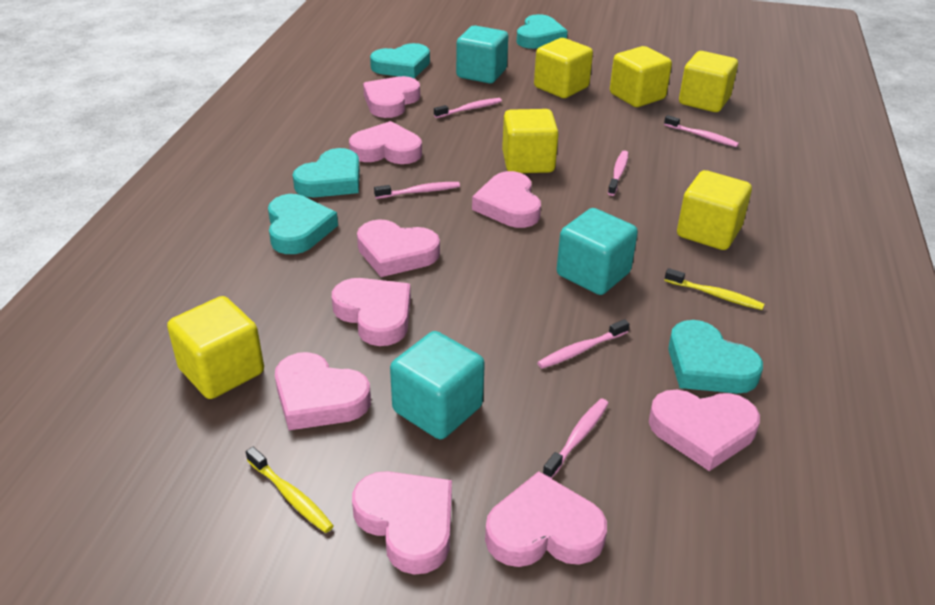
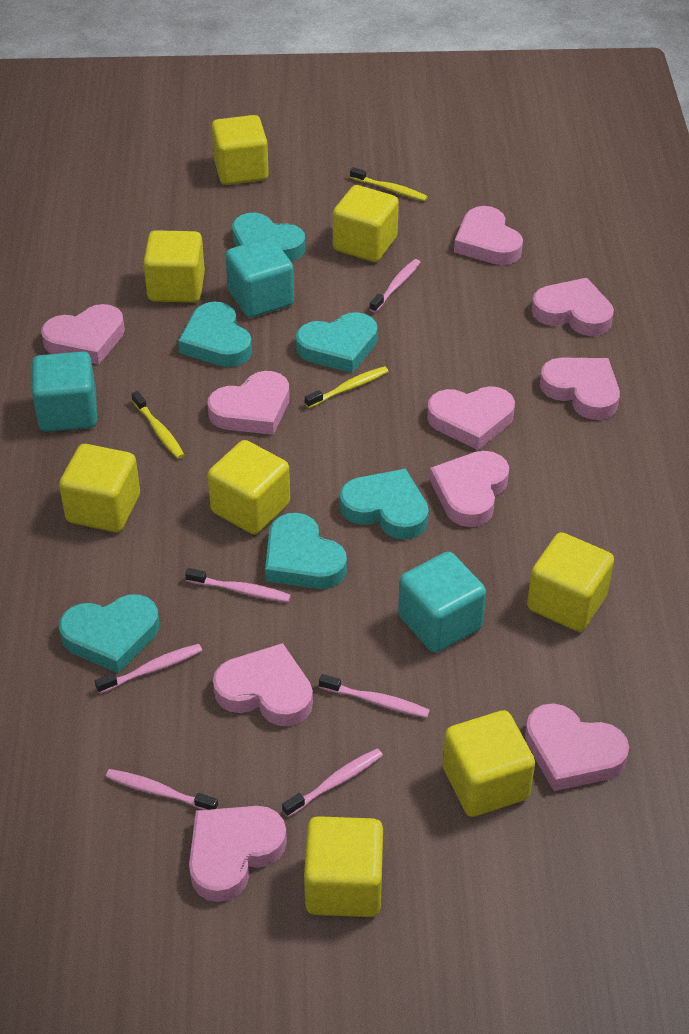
pink heart: 9 -> 10
turquoise heart: 5 -> 6
yellow cube: 6 -> 8
yellow toothbrush: 2 -> 3

